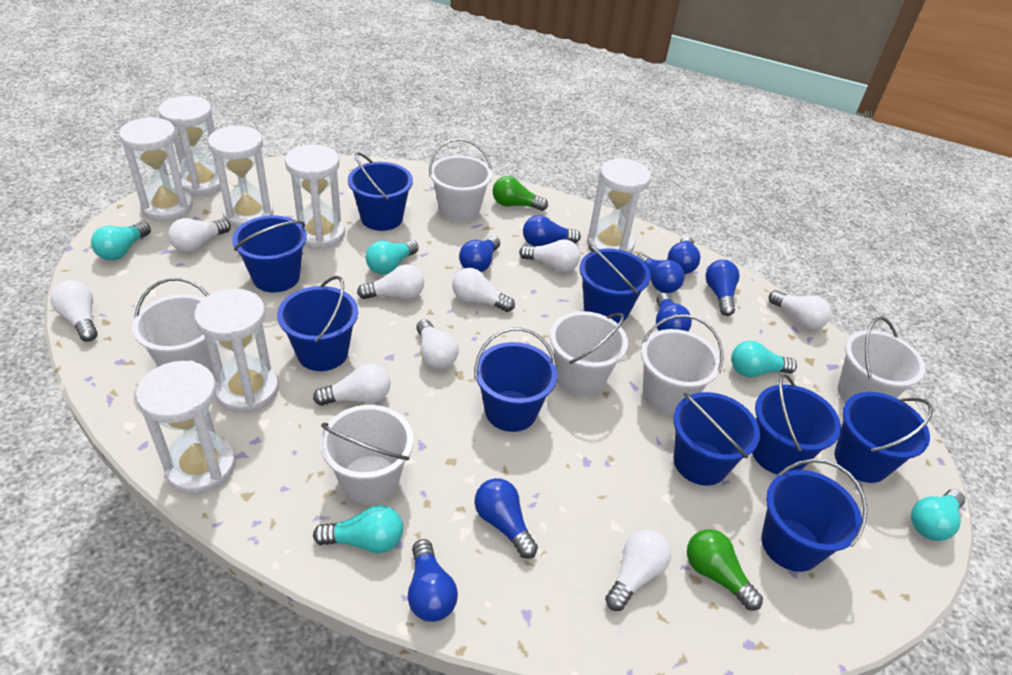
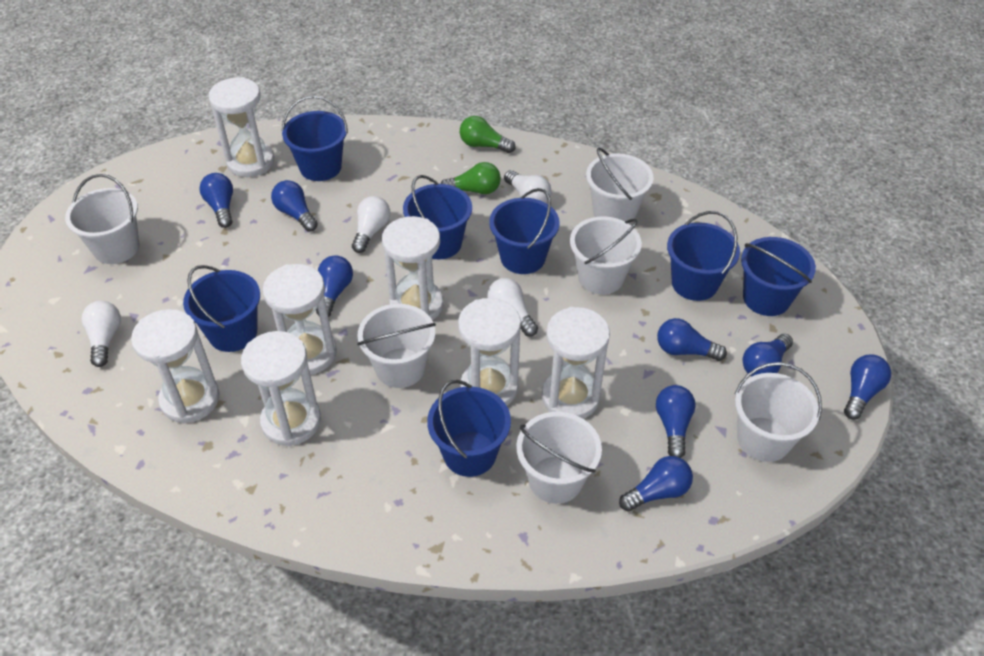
blue bucket: 9 -> 7
turquoise light bulb: 5 -> 0
white light bulb: 9 -> 4

